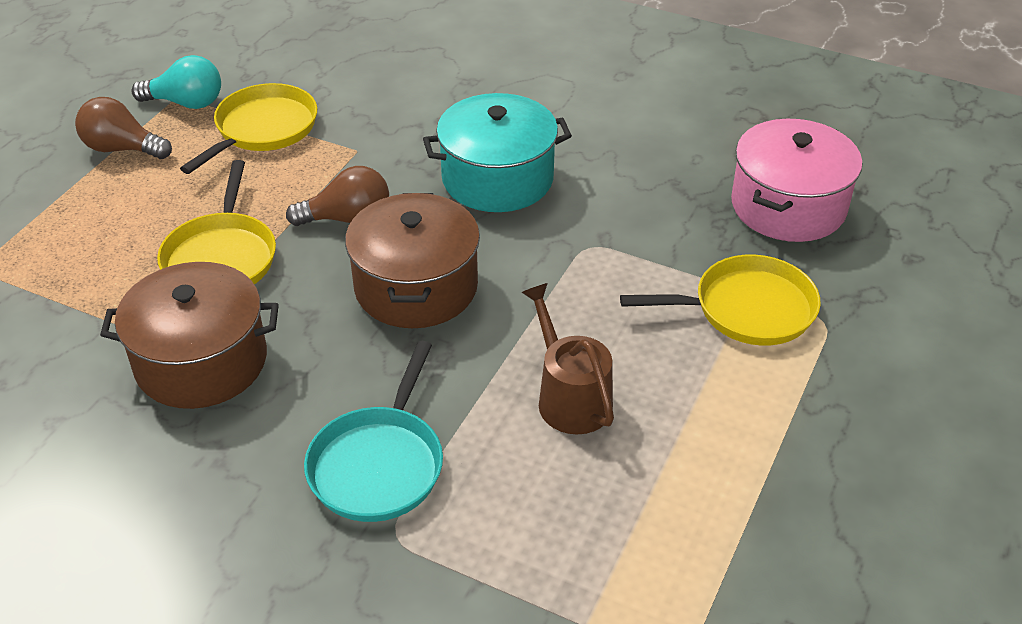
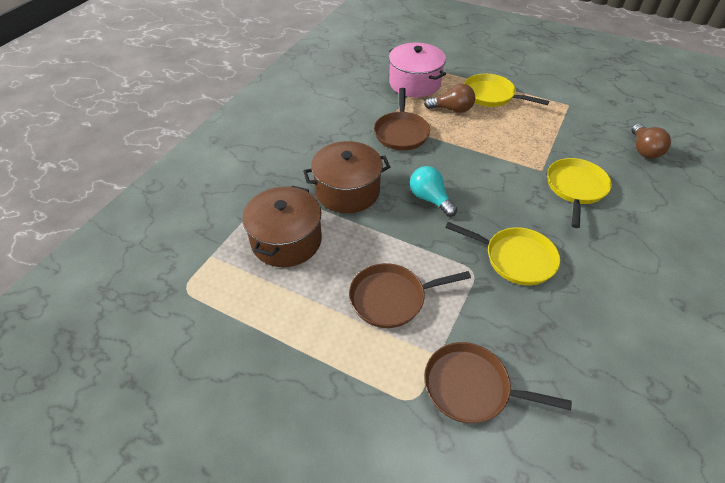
brown pan: 0 -> 3
brown watering can: 1 -> 0
turquoise pan: 1 -> 0
turquoise pot: 1 -> 0

